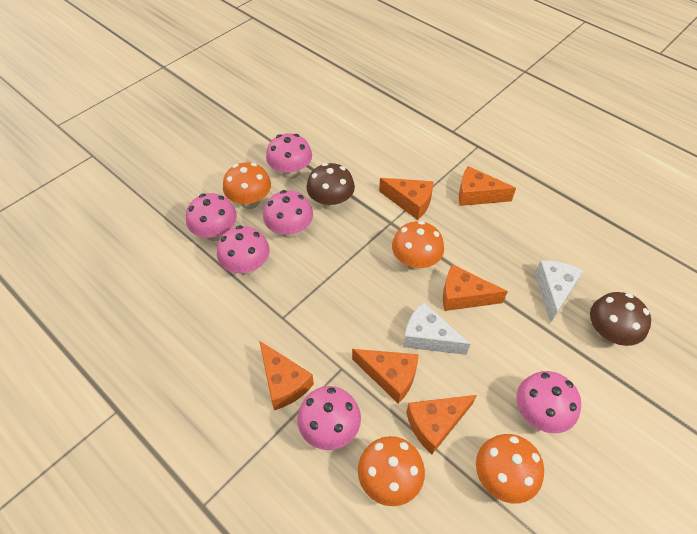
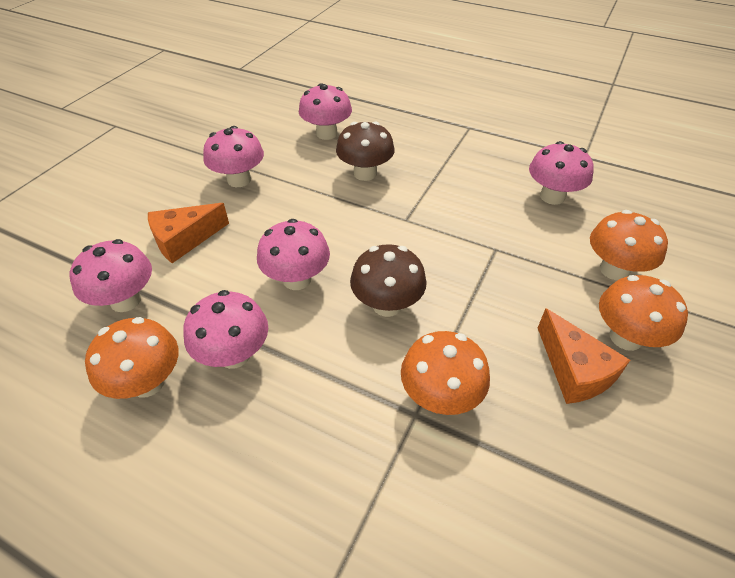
orange cheese: 6 -> 2
white cheese: 2 -> 0

